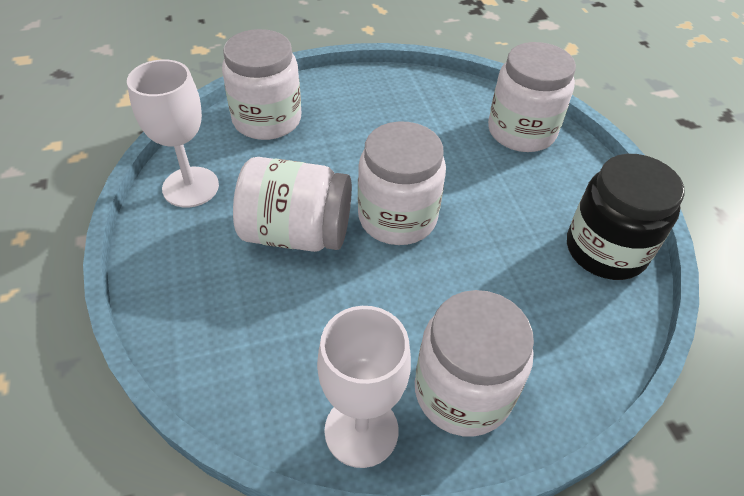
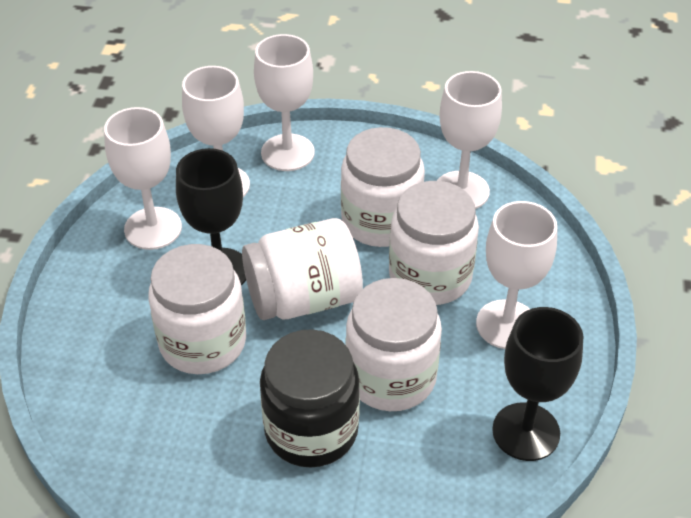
black goblet: 0 -> 2
white goblet: 2 -> 5

